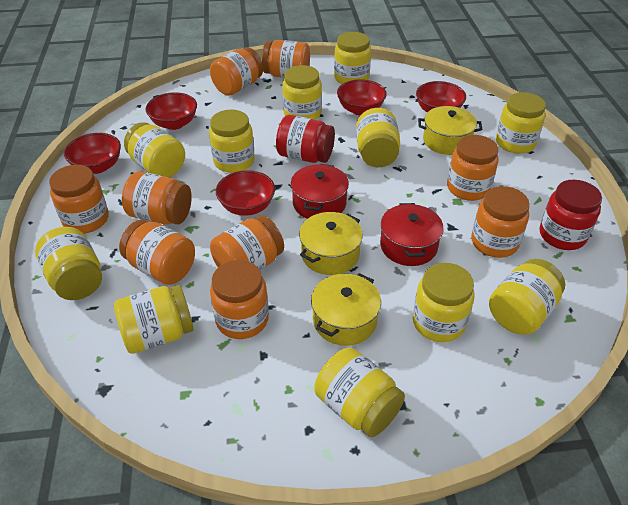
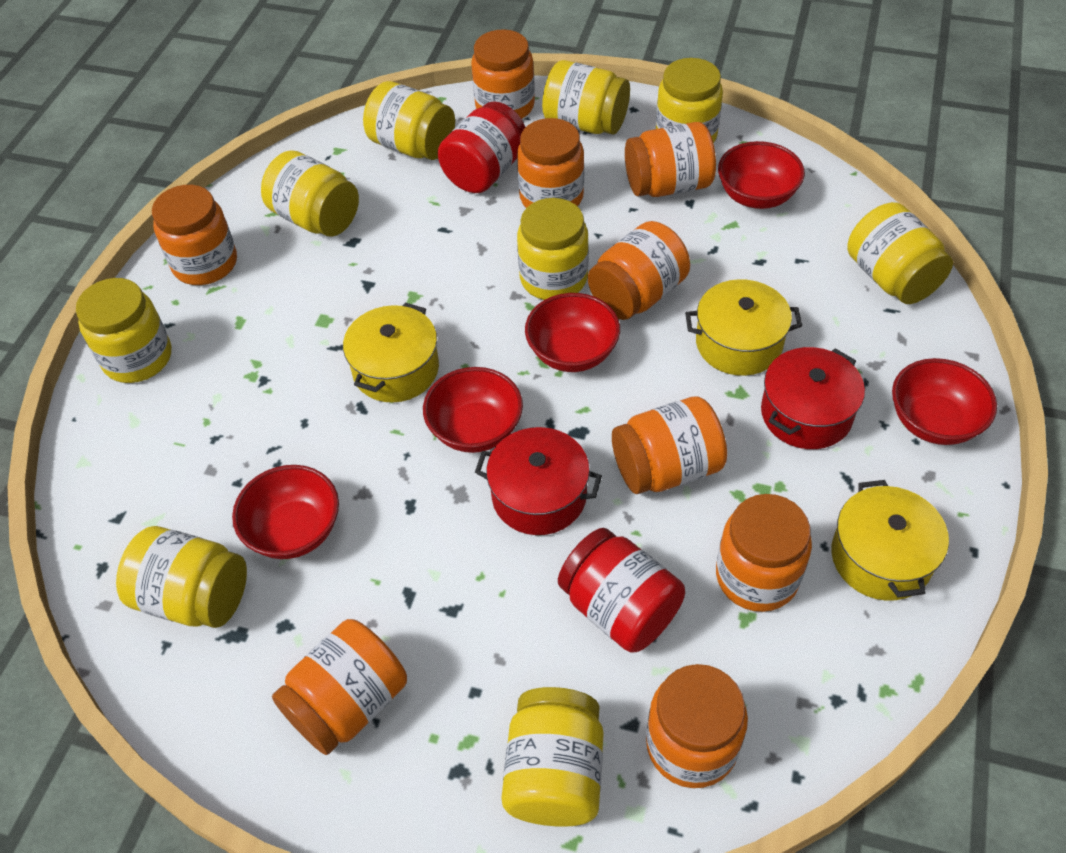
yellow jar: 11 -> 9

